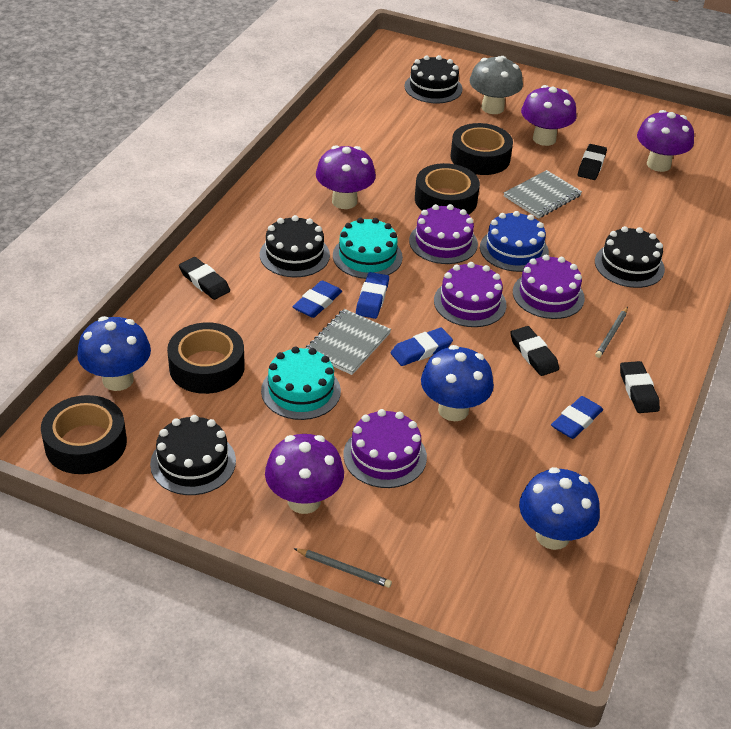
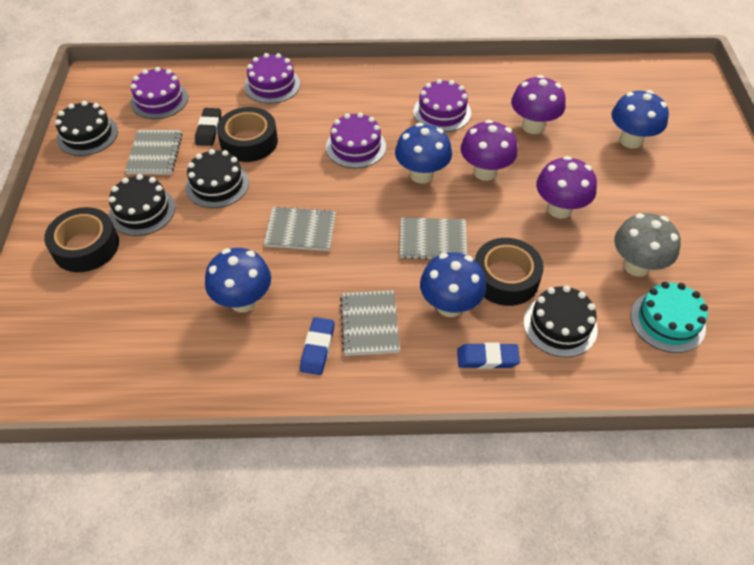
black eraser: 4 -> 1
black tape: 4 -> 3
blue cake: 1 -> 0
blue eraser: 4 -> 2
blue mushroom: 3 -> 4
grey notebook: 2 -> 4
grey pencil: 2 -> 0
purple mushroom: 4 -> 3
turquoise cake: 2 -> 1

